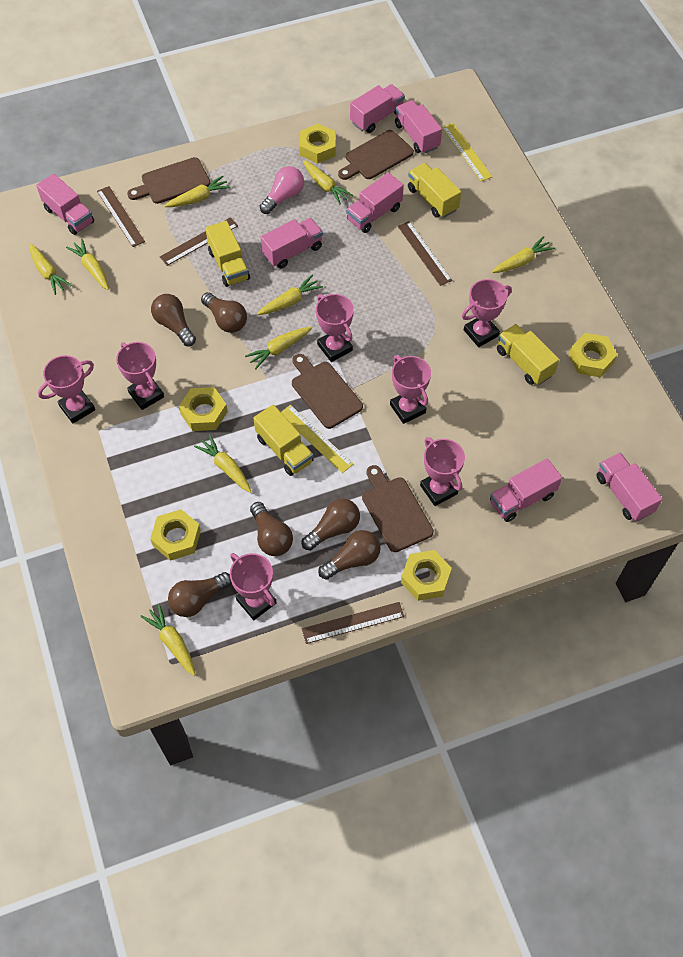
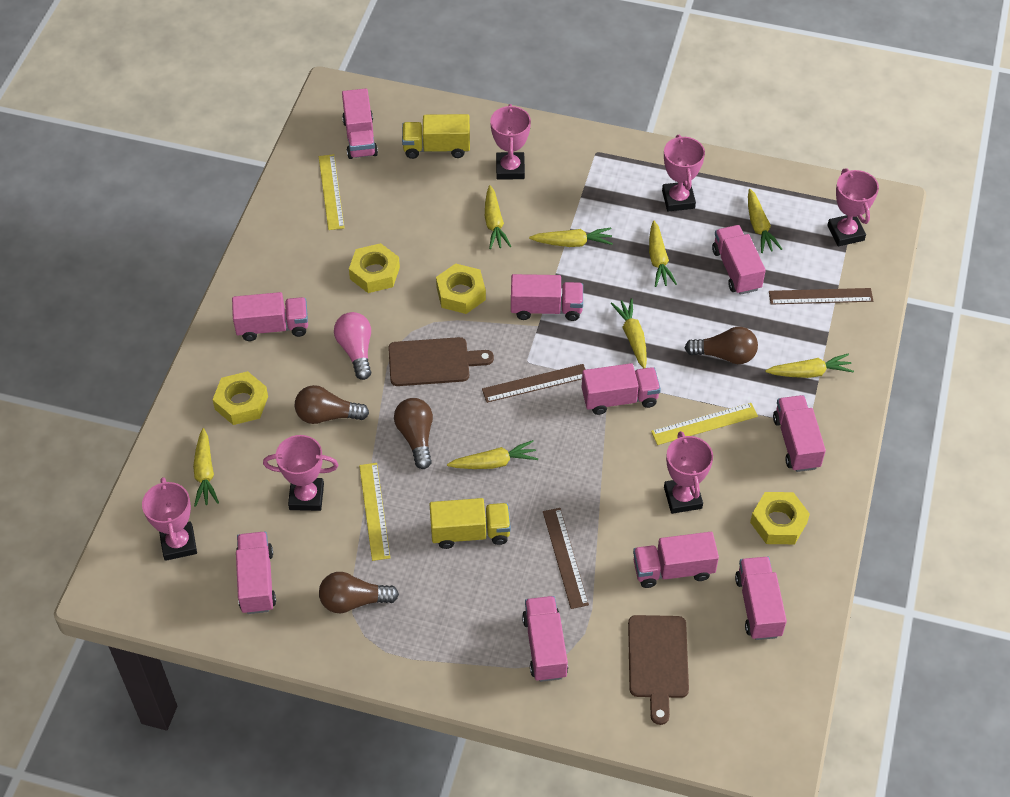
brown cutting board: 4 -> 2
brown light bulb: 6 -> 4
brown ruler: 4 -> 3
pink trophy: 7 -> 6
pink truck: 7 -> 10
yellow carrot: 9 -> 8
yellow nut: 5 -> 4
yellow ruler: 2 -> 3
yellow truck: 4 -> 2

